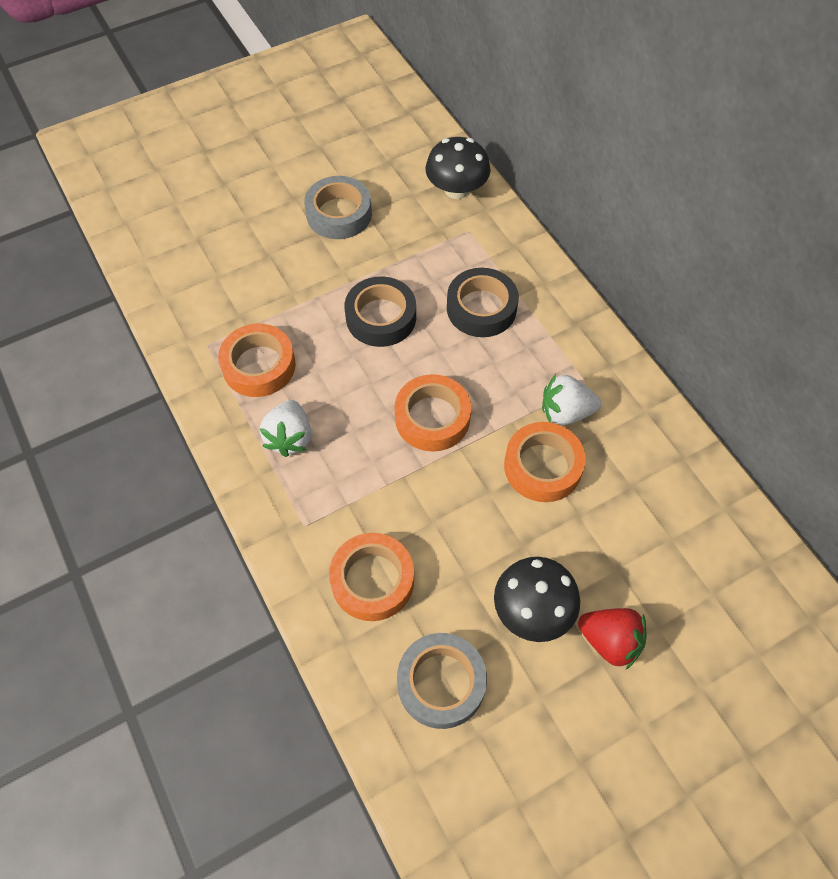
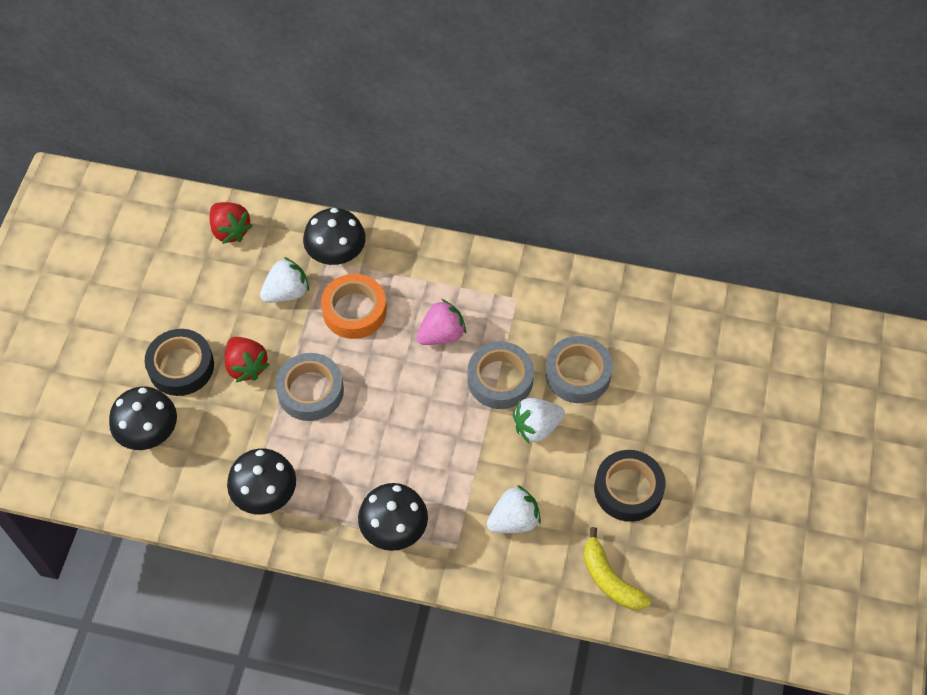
black mushroom: 2 -> 4
grey tape: 2 -> 3
orange tape: 4 -> 1
pink strawberry: 0 -> 1
red strawberry: 1 -> 2
white strawberry: 2 -> 3
yellow banana: 0 -> 1

